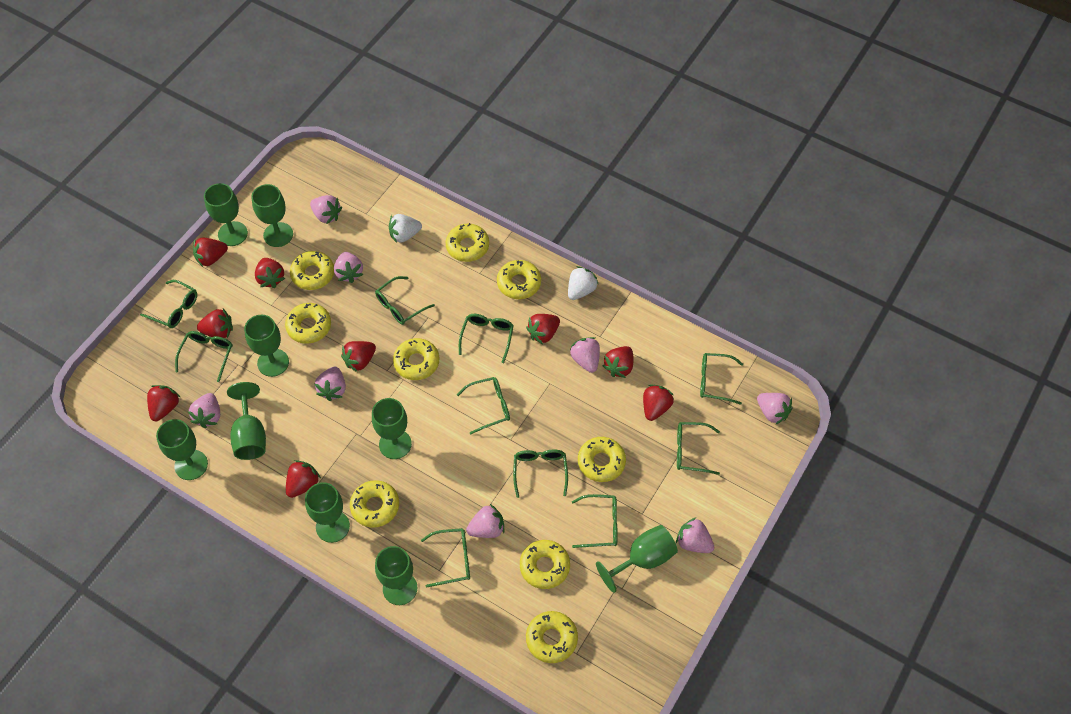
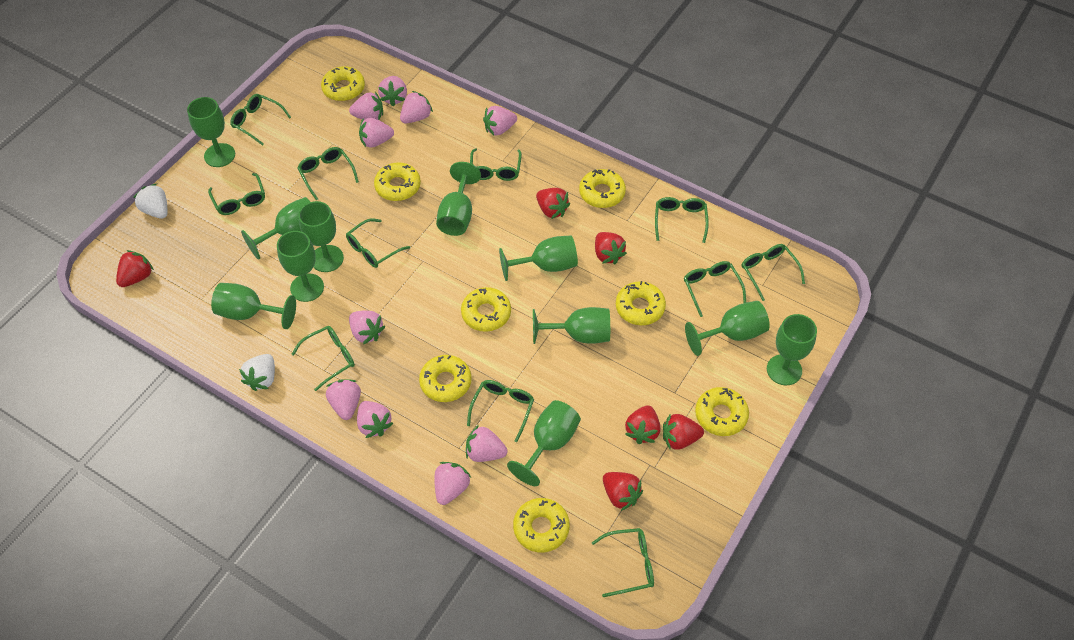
green glasses: 10 -> 11
green goblet: 9 -> 11
pink strawberry: 8 -> 10
red strawberry: 9 -> 6
yellow donut: 9 -> 8

